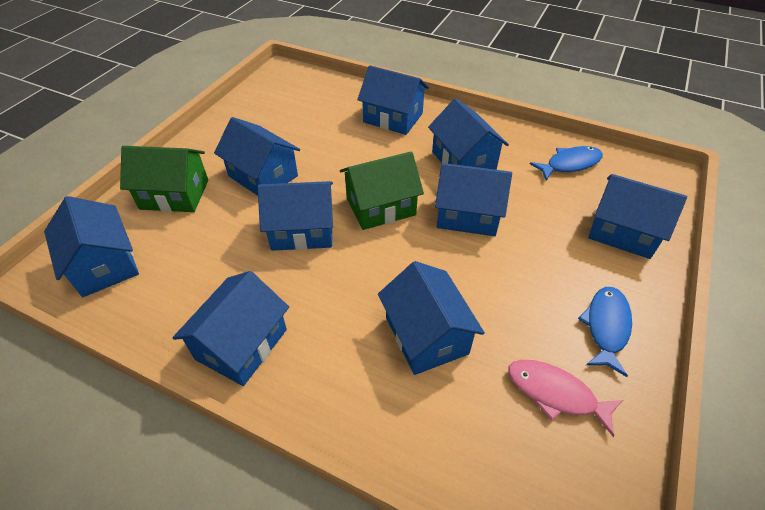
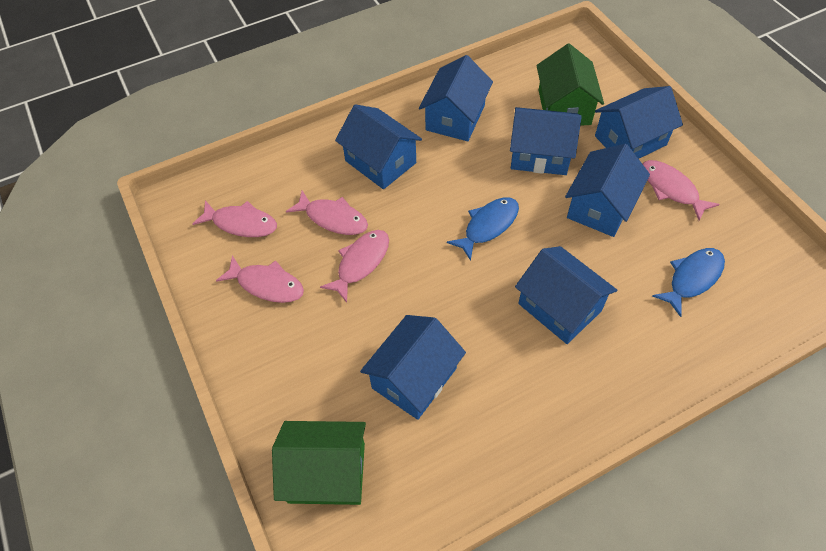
blue house: 9 -> 7
pink fish: 1 -> 5

